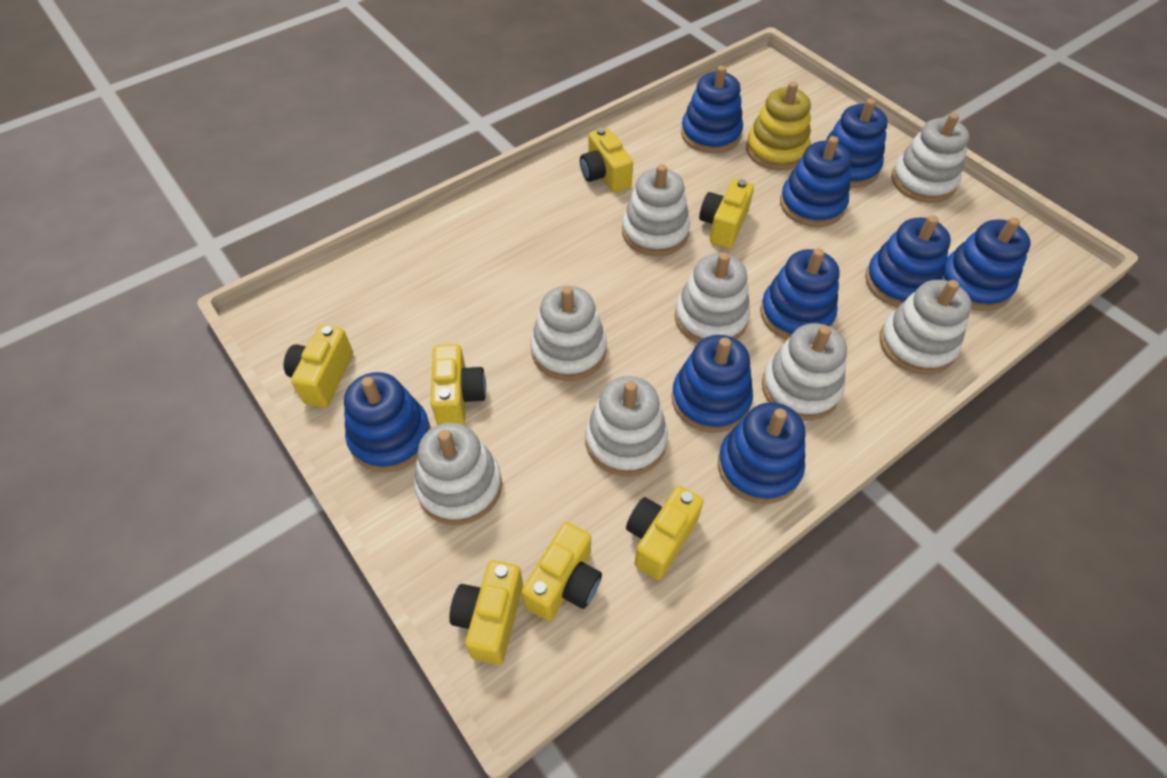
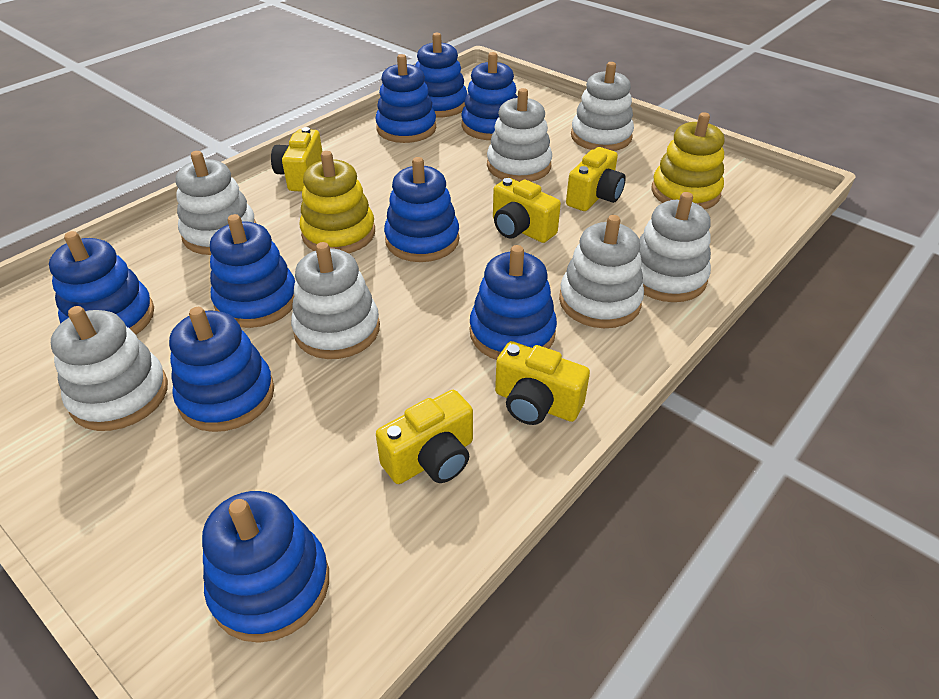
white stacking toy: 8 -> 7
yellow camera: 7 -> 5
yellow stacking toy: 1 -> 2

